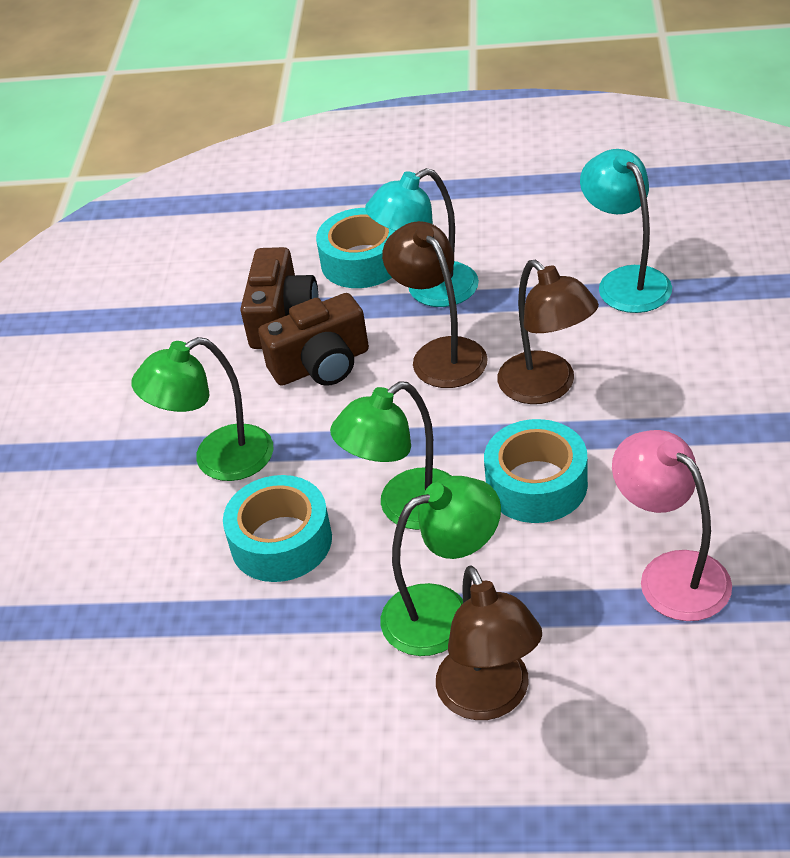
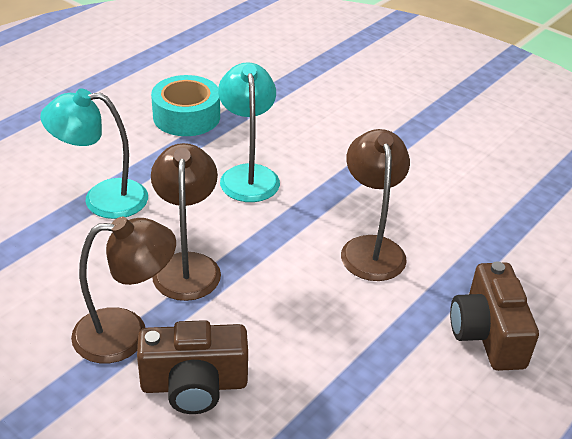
green lamp: 3 -> 0
pink lamp: 1 -> 0
turquoise tape: 3 -> 1

